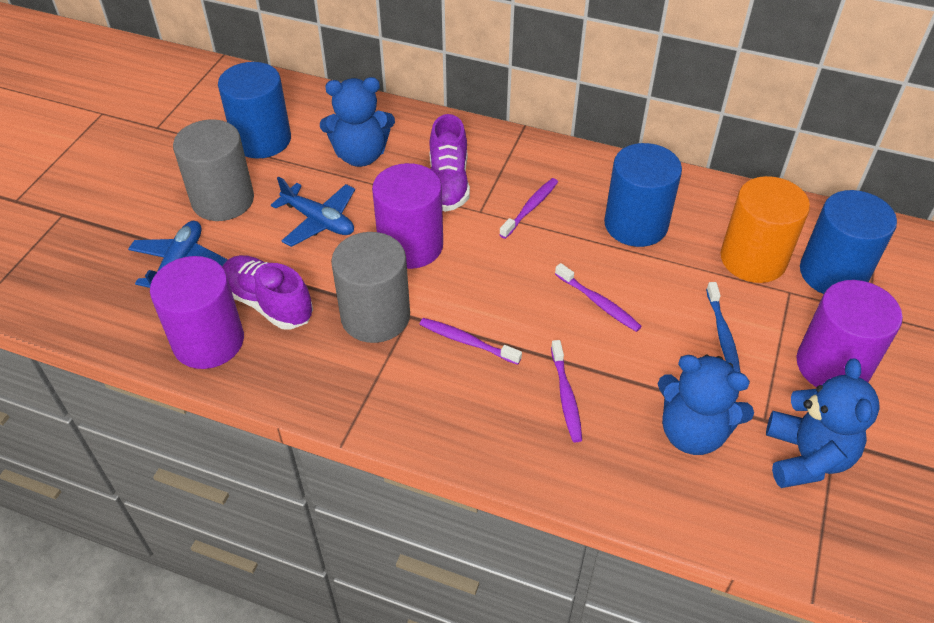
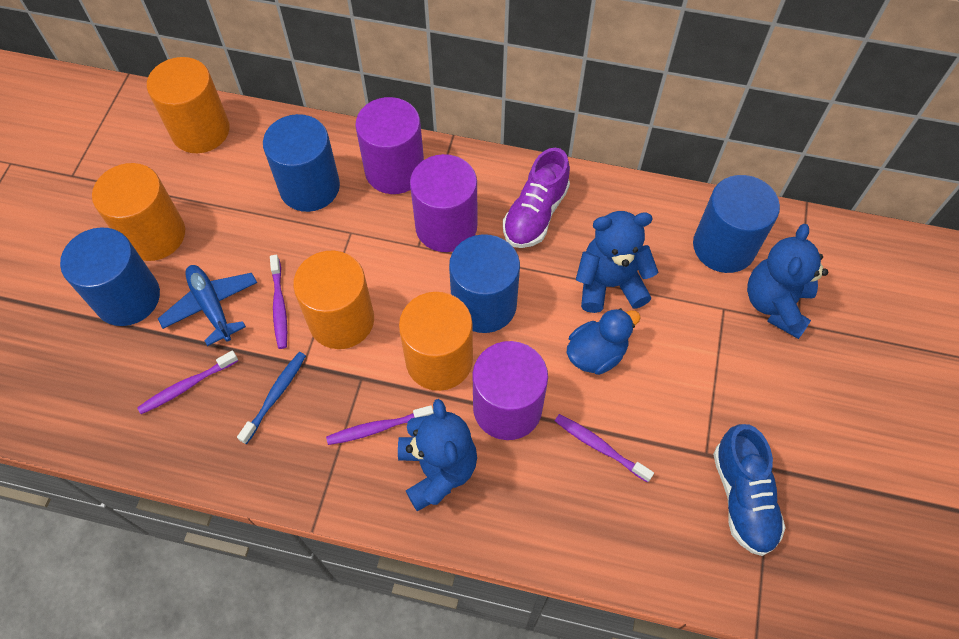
blue cylinder: 3 -> 4
blue duck: 0 -> 1
blue plane: 2 -> 1
blue shoe: 0 -> 1
grey cylinder: 2 -> 0
orange cylinder: 1 -> 4
purple shoe: 2 -> 1

